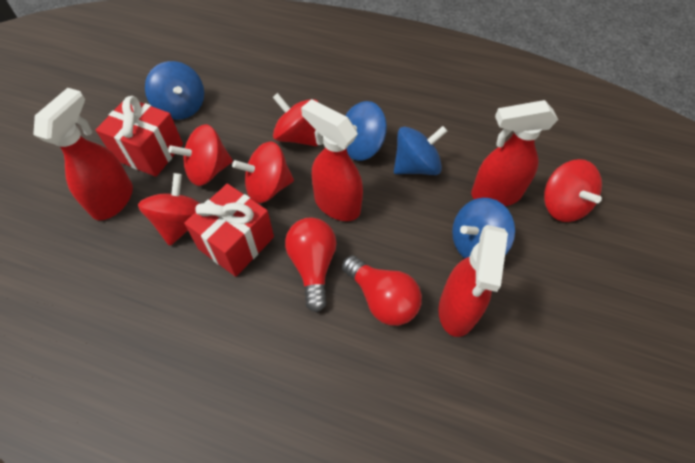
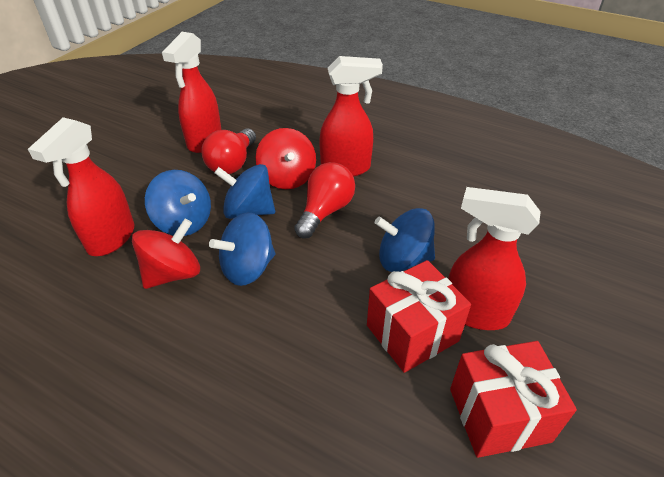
red spinning top: 5 -> 2

